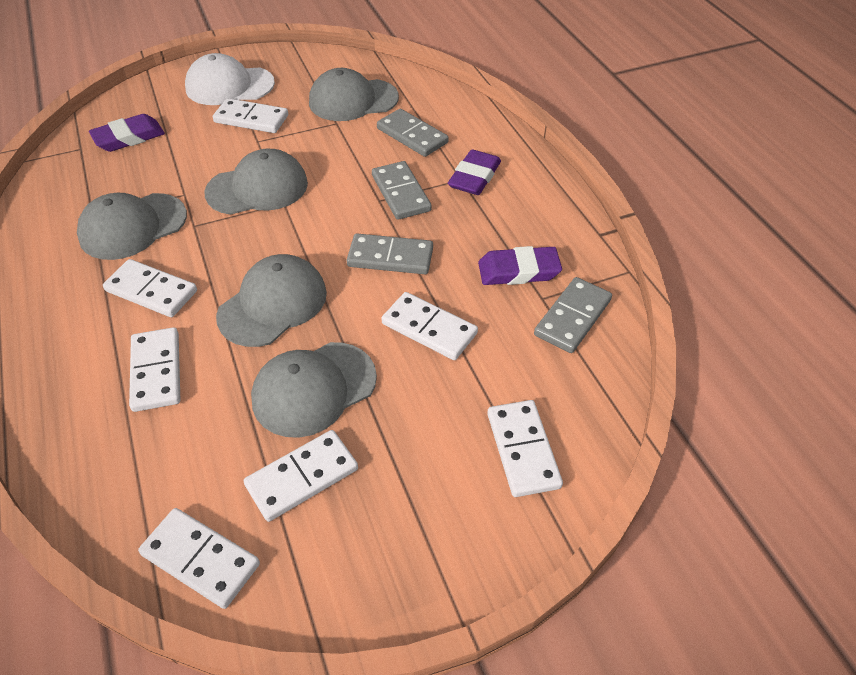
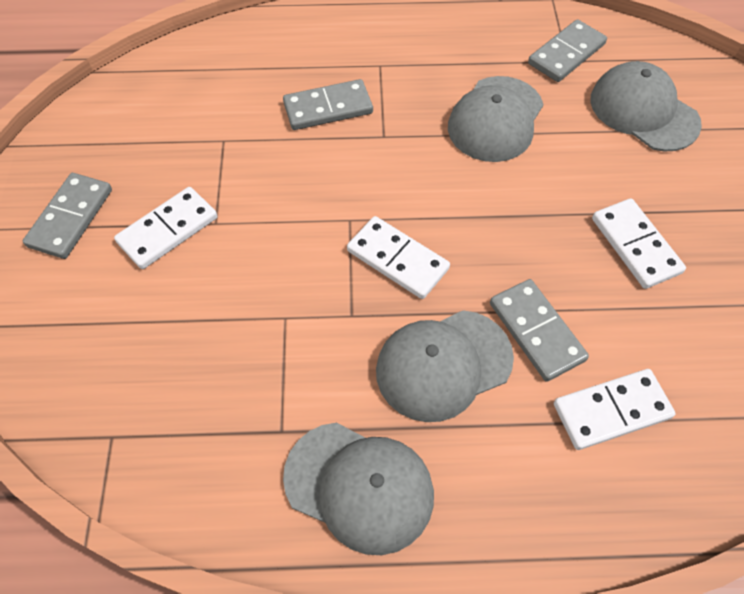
grey cap: 5 -> 4
purple eraser: 3 -> 0
white cap: 1 -> 0
white domino: 7 -> 4

